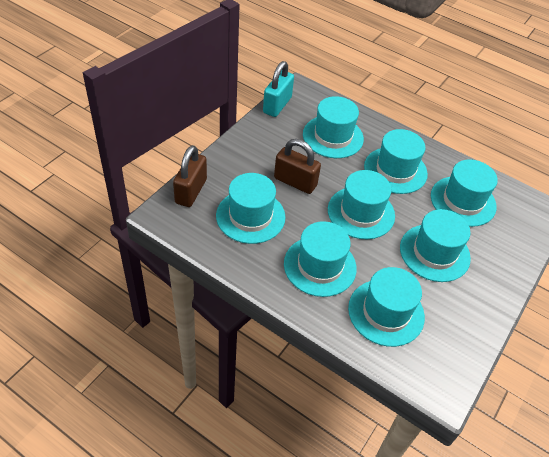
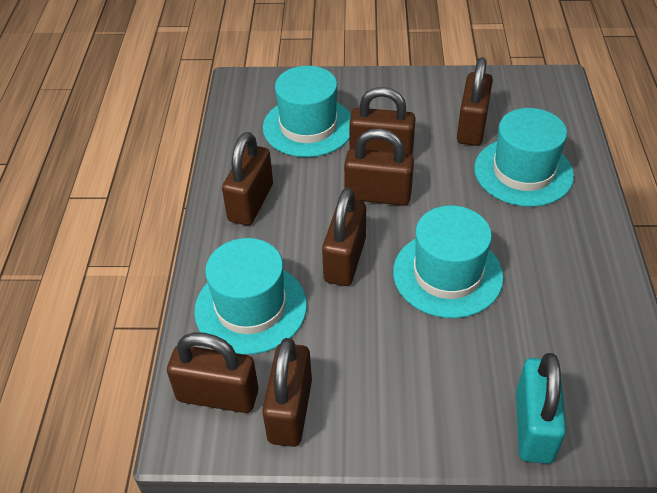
brown padlock: 2 -> 7
turquoise hat: 8 -> 4

